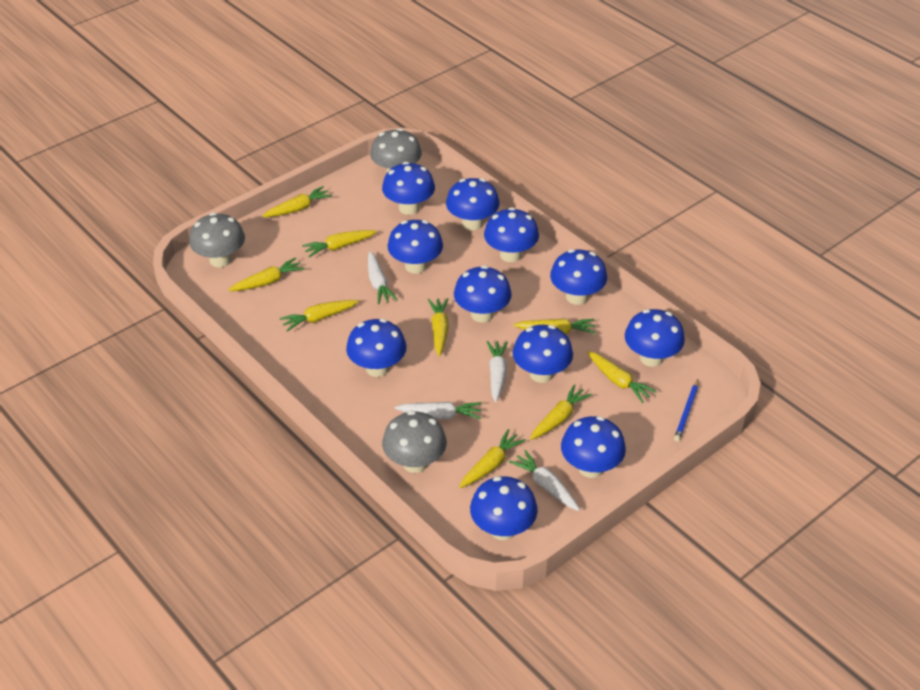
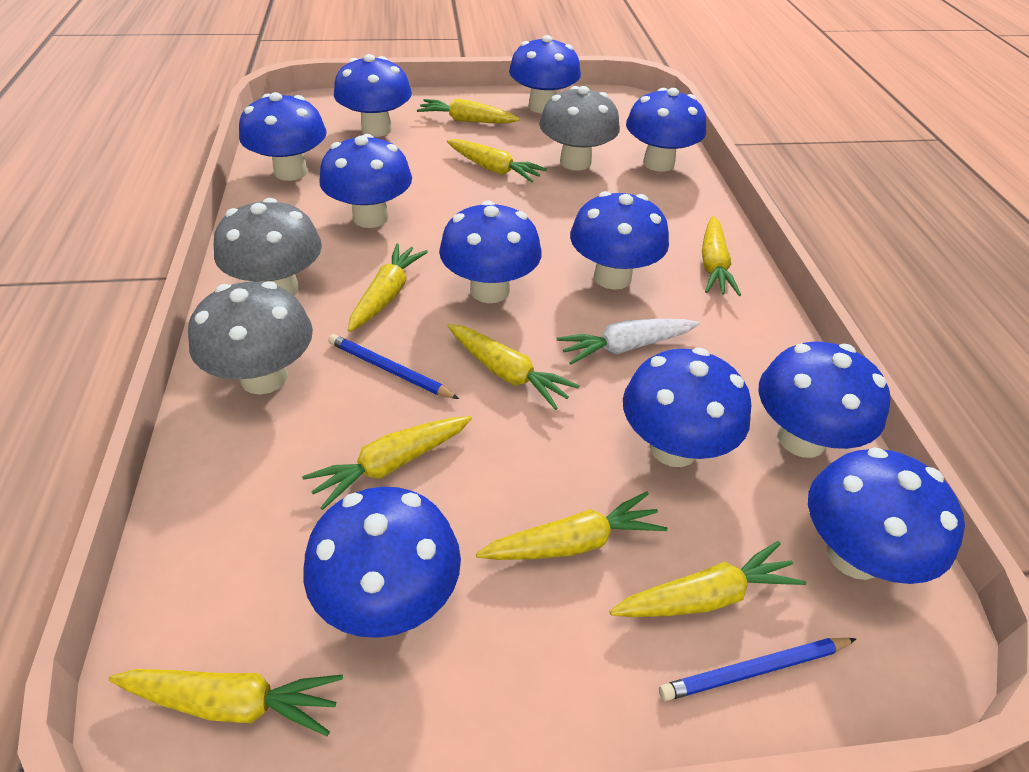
blue pencil: 1 -> 2
white carrot: 4 -> 1

